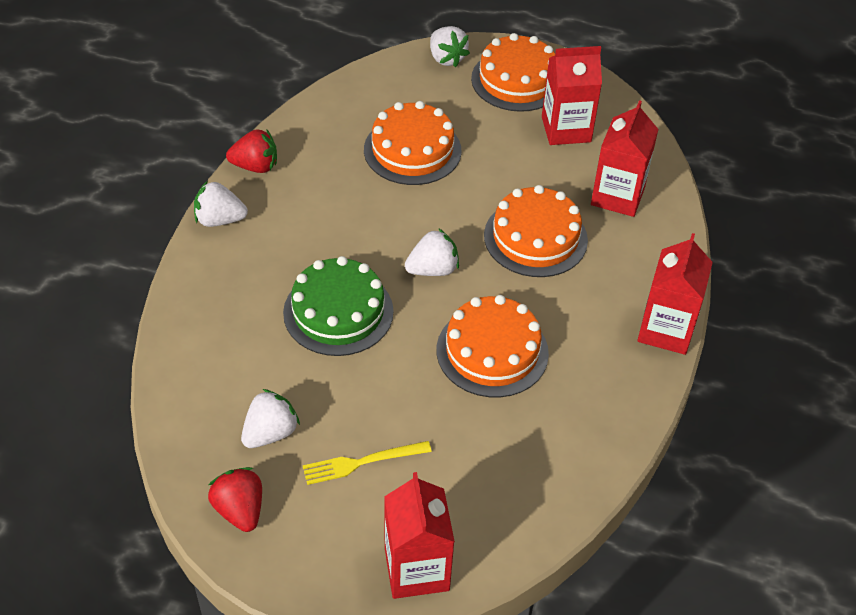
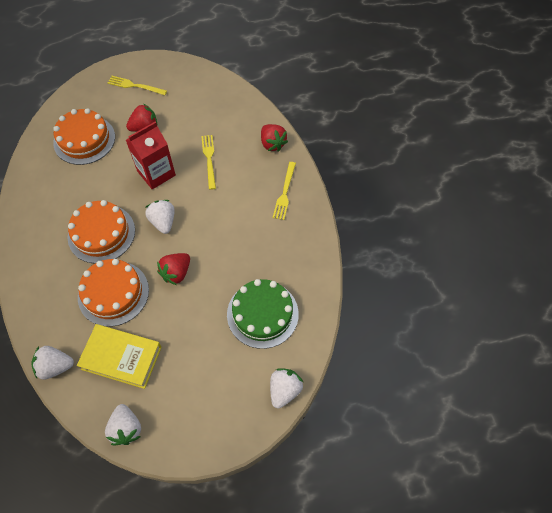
orange cake: 4 -> 3
red carton: 4 -> 1
red strawberry: 2 -> 3
yellow book: 0 -> 1
yellow fork: 1 -> 3

